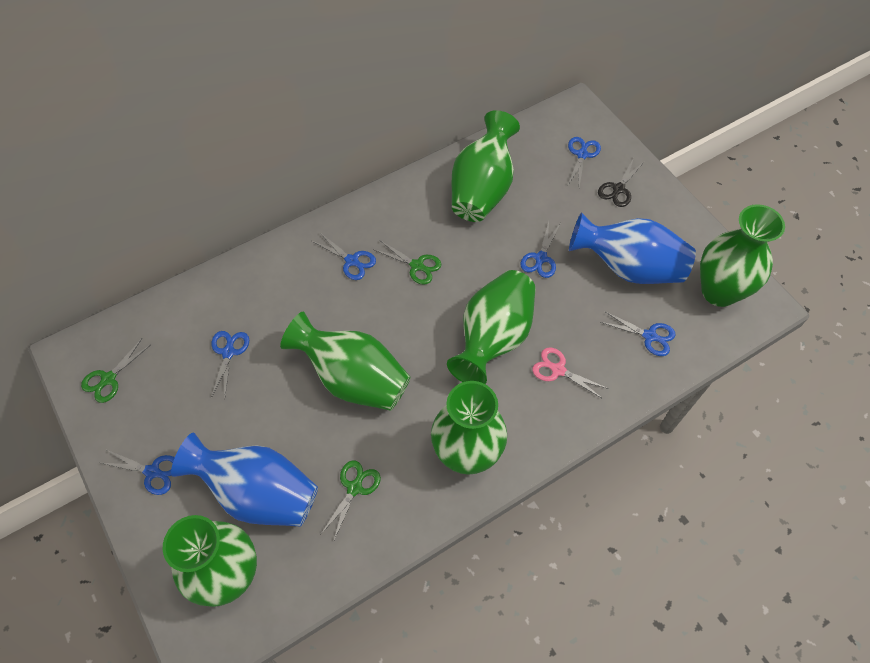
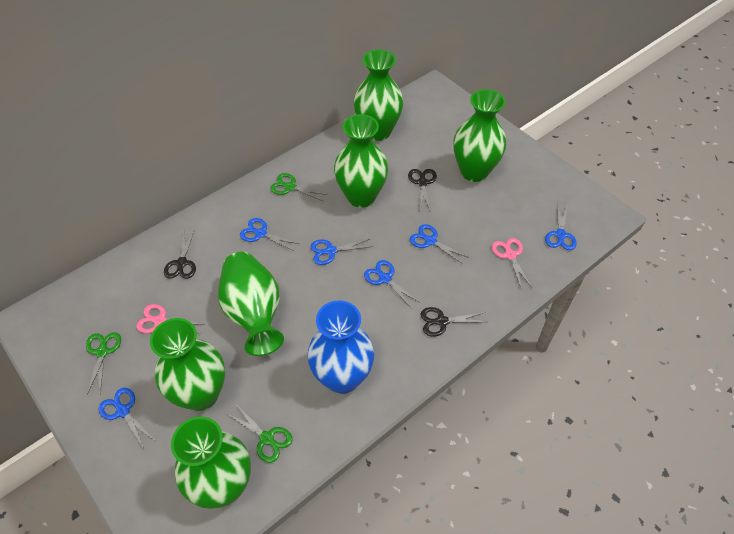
black scissors: 1 -> 3
blue vase: 2 -> 1
pink scissors: 1 -> 2

